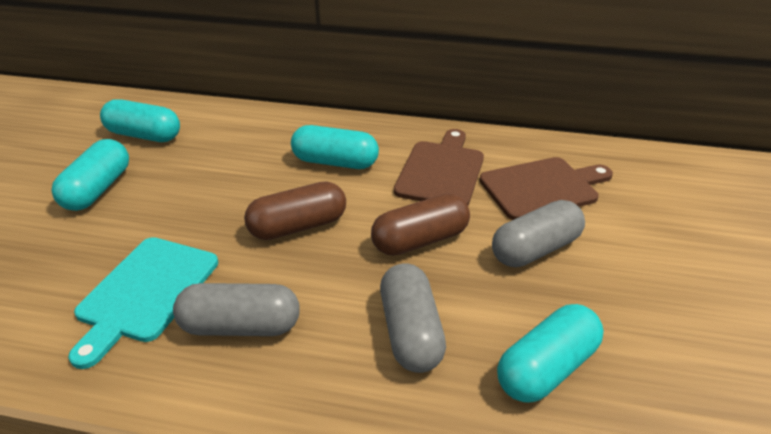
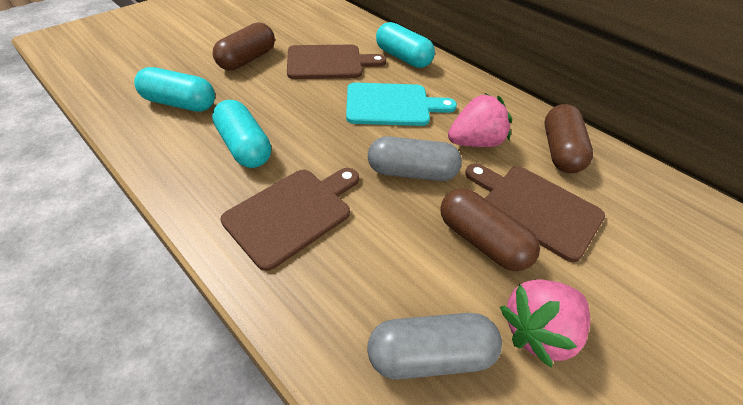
brown capsule: 2 -> 3
brown cutting board: 2 -> 3
grey capsule: 3 -> 2
pink strawberry: 0 -> 2
turquoise capsule: 4 -> 3

